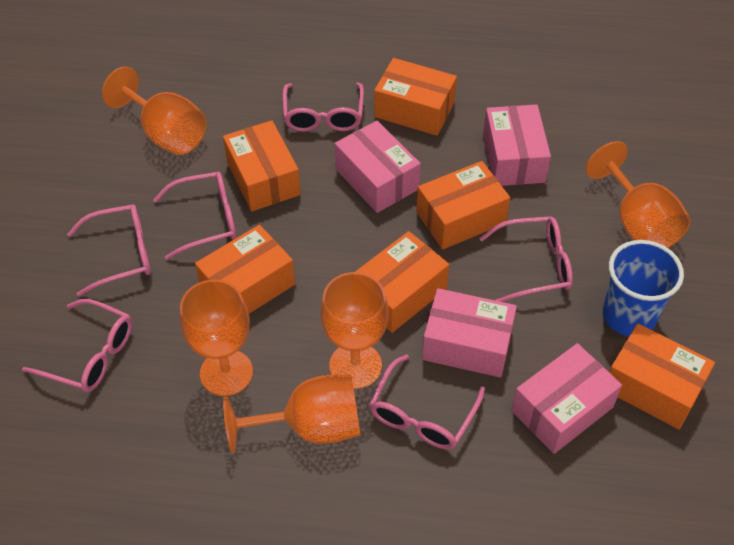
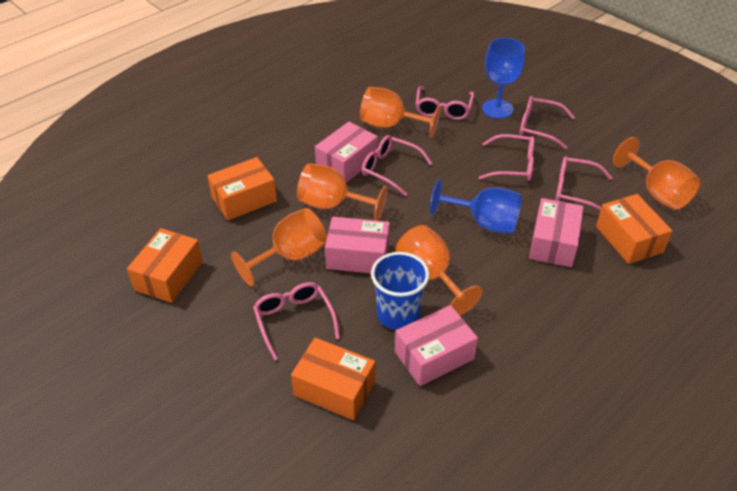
blue goblet: 0 -> 2
orange box: 6 -> 4

